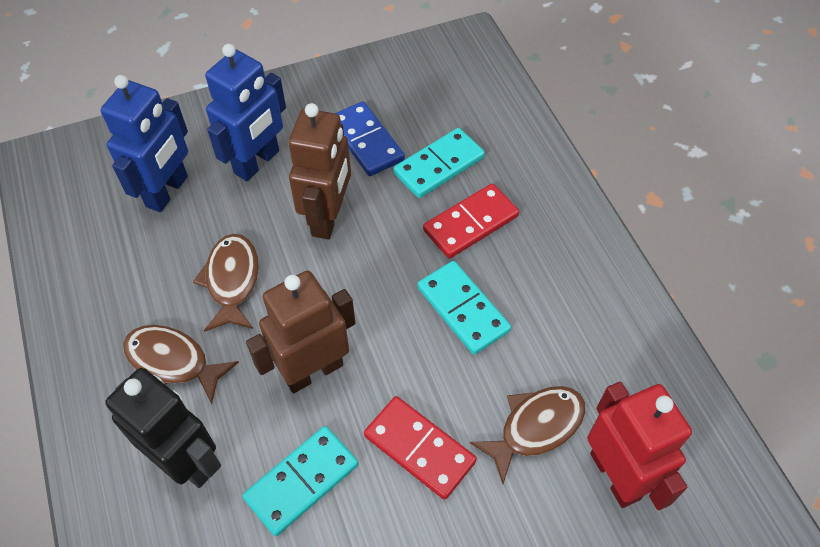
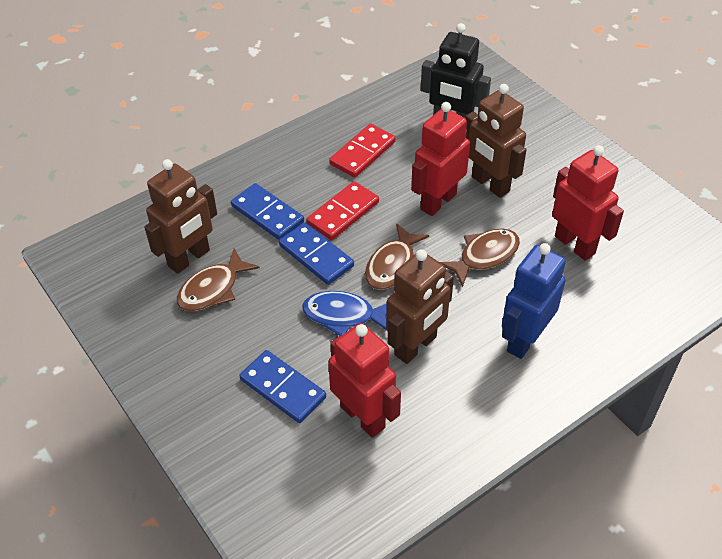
blue domino: 1 -> 3
blue fish: 0 -> 1
blue robot: 2 -> 1
brown robot: 2 -> 3
red robot: 1 -> 3
turquoise domino: 3 -> 0

